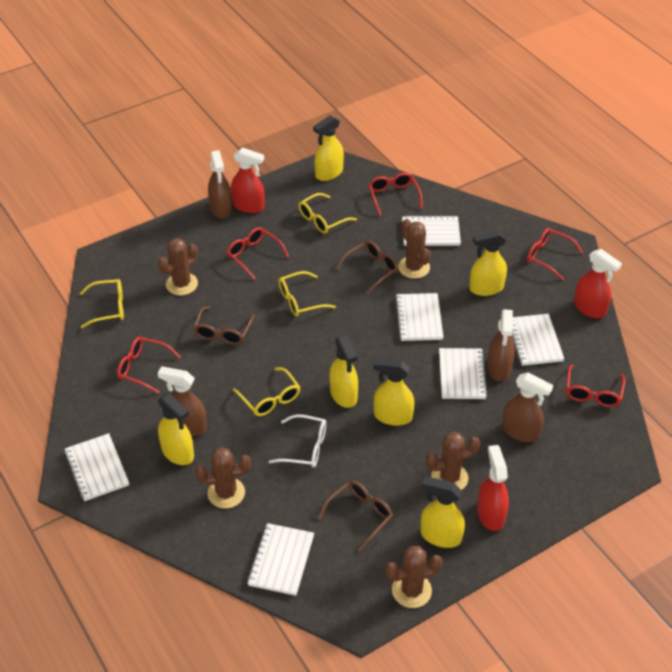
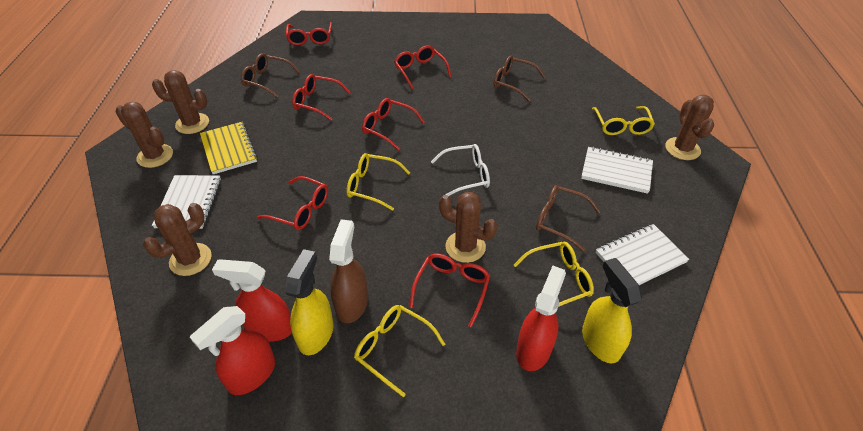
brown spray bottle: 4 -> 1
red glasses: 5 -> 6
white notebook: 6 -> 3
yellow notebook: 0 -> 1
yellow spray bottle: 6 -> 2

